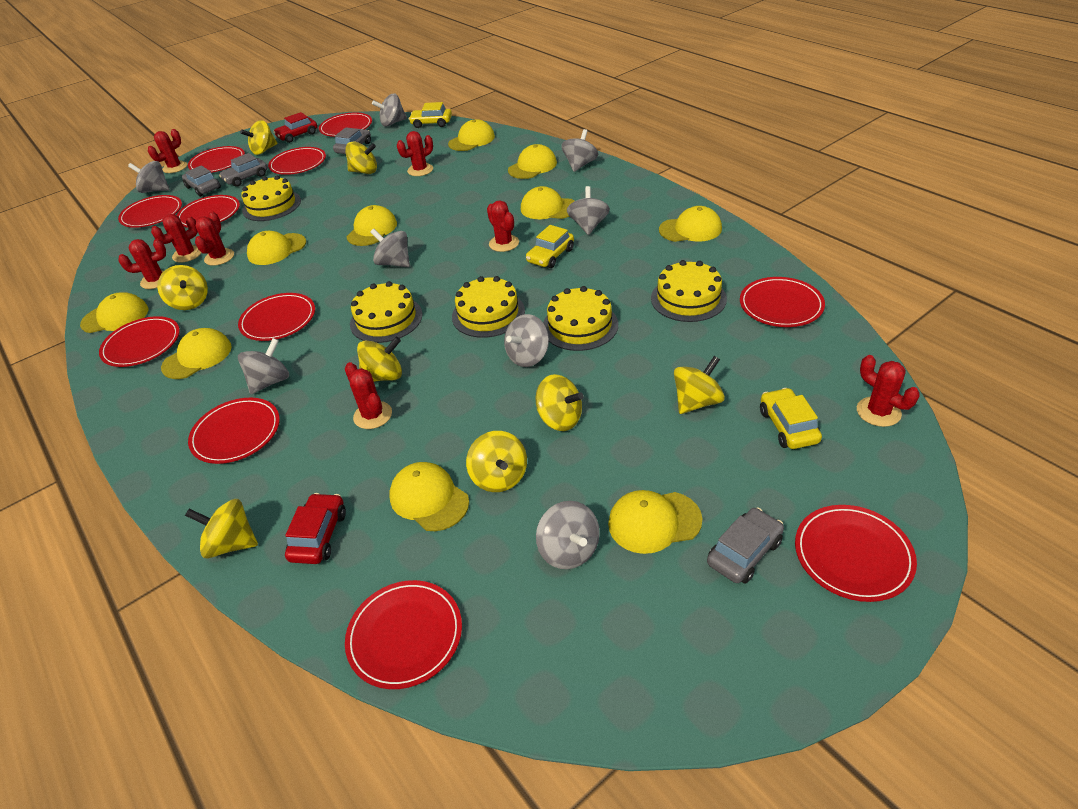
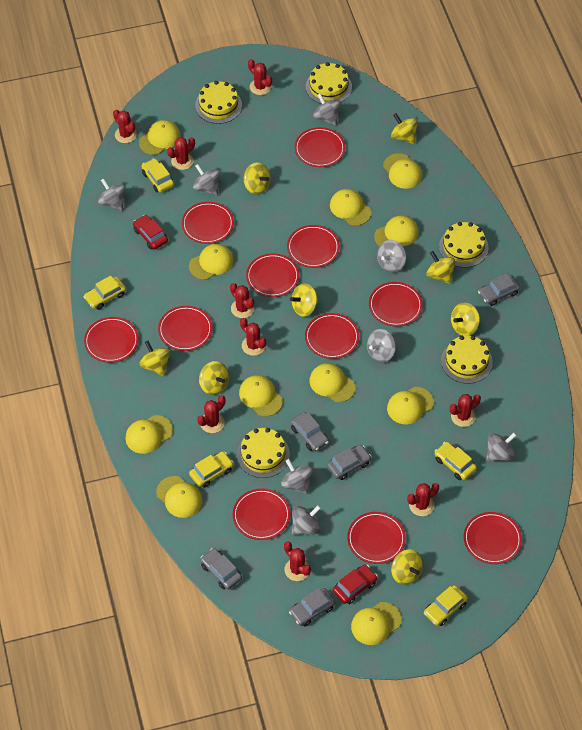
grey car: 4 -> 5
red cactus: 8 -> 9
yellow cap: 10 -> 11
yellow car: 3 -> 5

